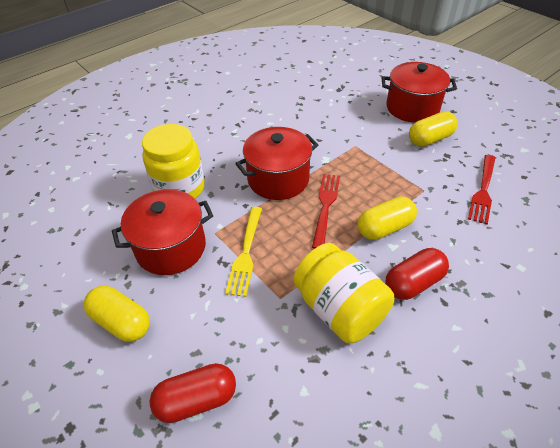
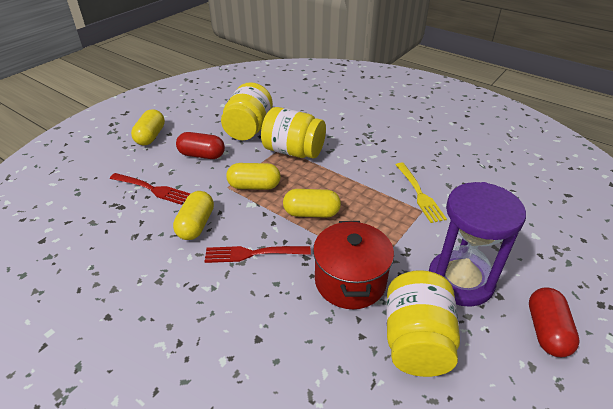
purple hourglass: 0 -> 1
red pot: 3 -> 1
yellow capsule: 3 -> 4
yellow jar: 2 -> 3

